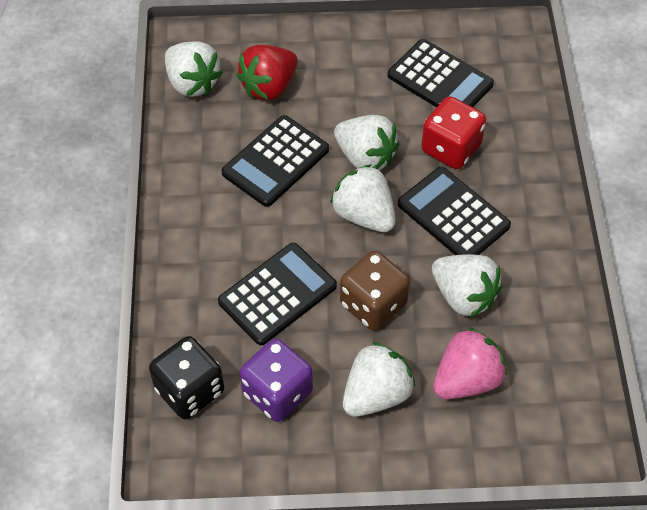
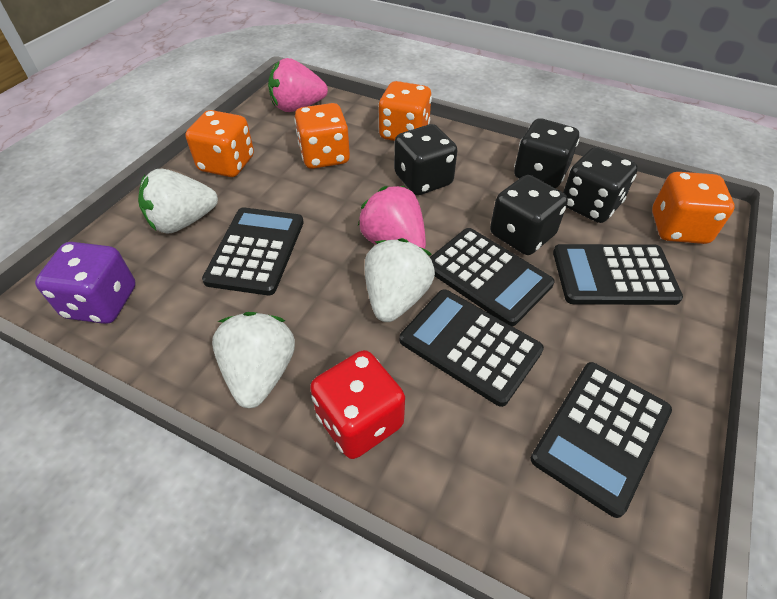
black calculator: 4 -> 5
black dice: 1 -> 4
brown dice: 1 -> 0
orange dice: 0 -> 4
pink strawberry: 1 -> 2
red strawberry: 1 -> 0
white strawberry: 5 -> 3

